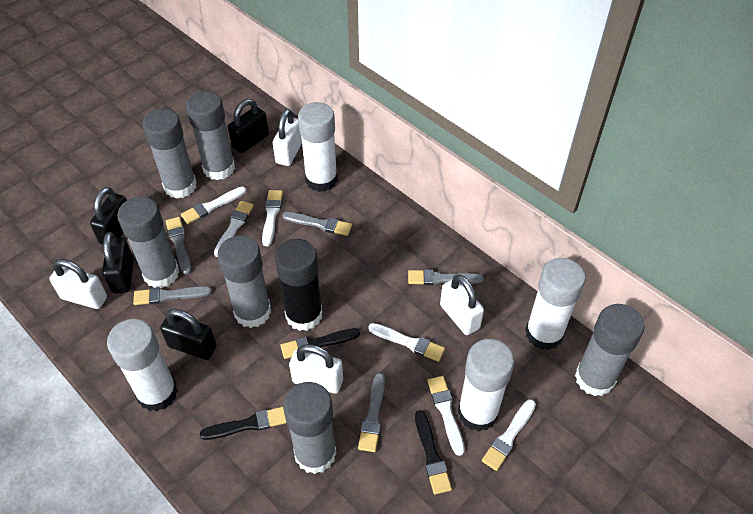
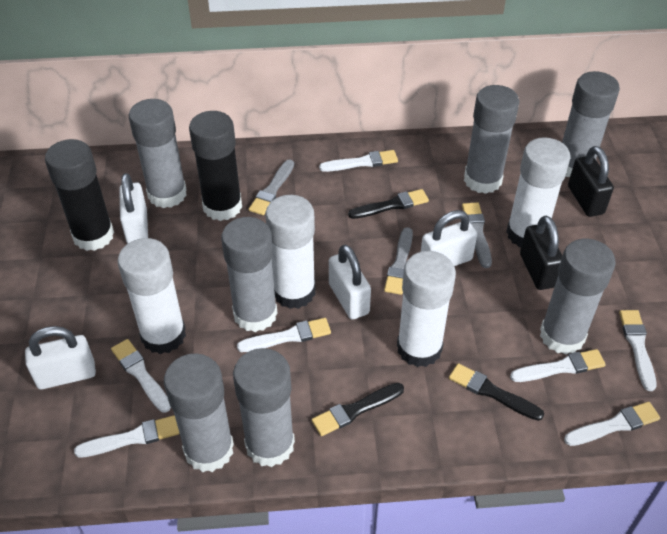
black glue stick: 1 -> 2
black padlock: 4 -> 2
grey brush: 5 -> 3
grey glue stick: 6 -> 7
white brush: 6 -> 7

